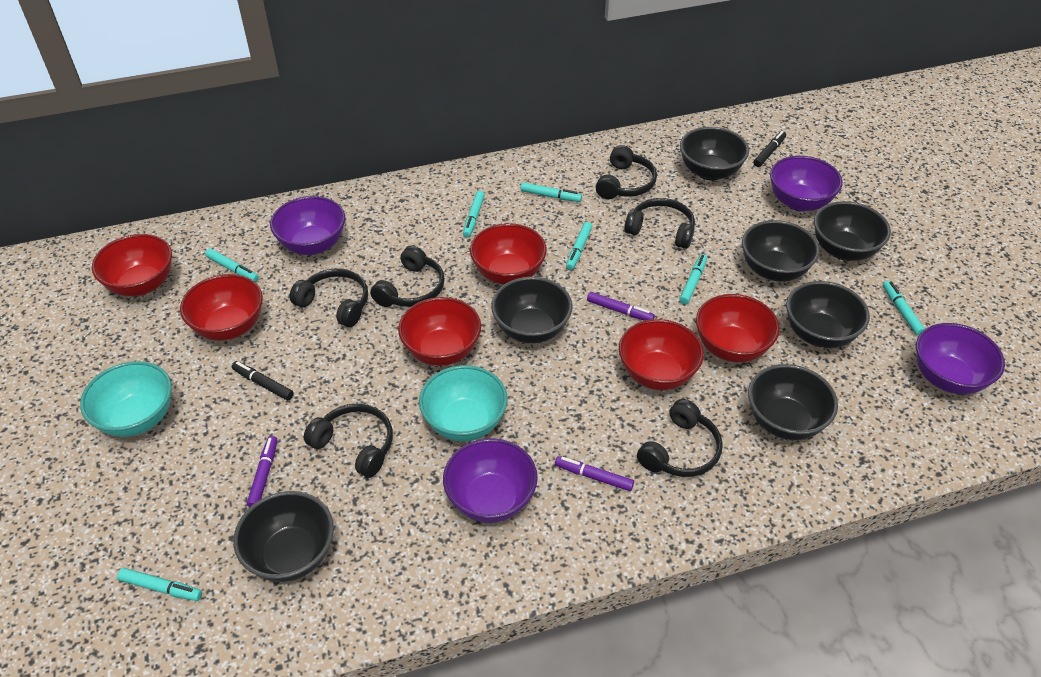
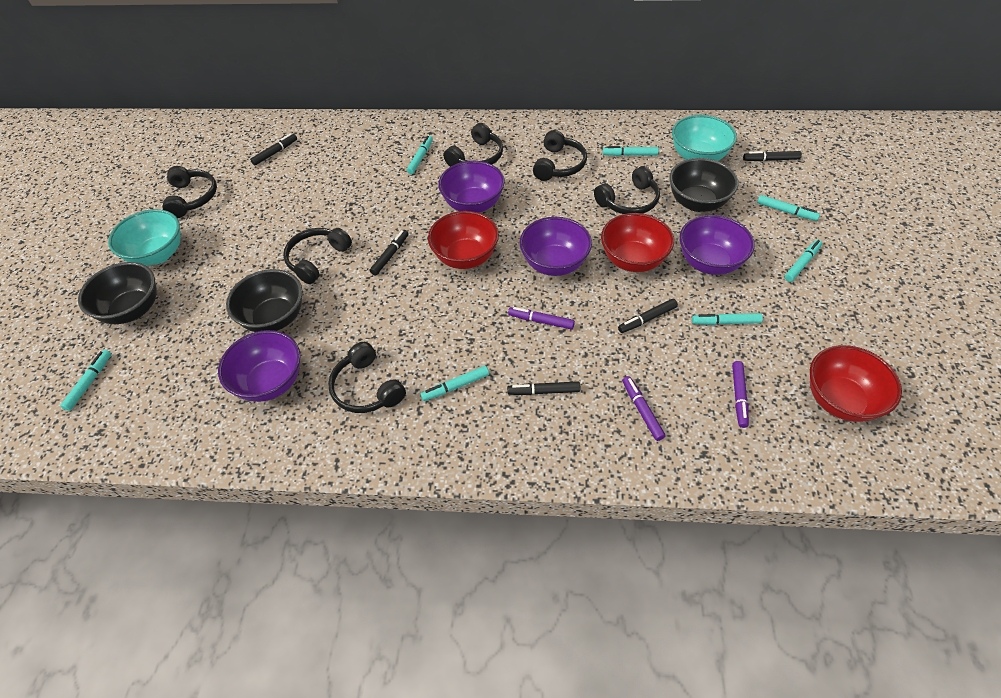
black bowl: 7 -> 3
black marker: 2 -> 5
red bowl: 6 -> 3

